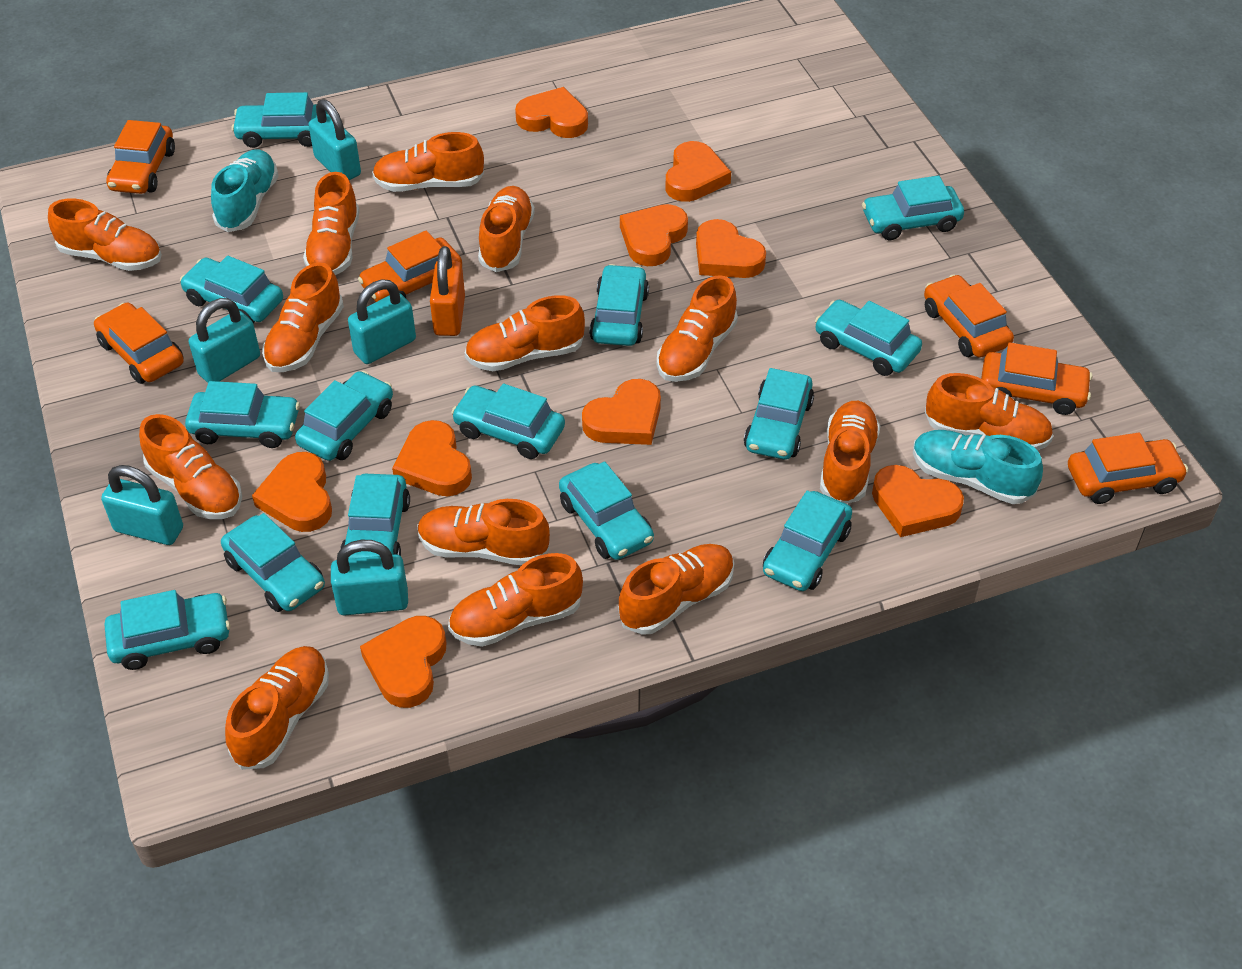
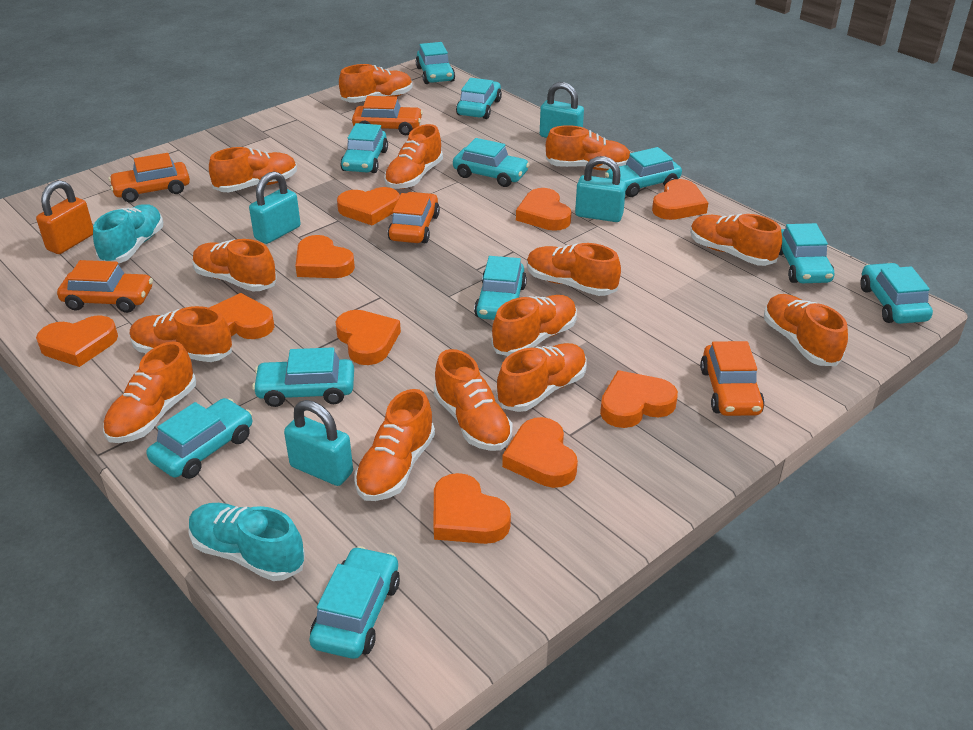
orange car: 6 -> 5
orange heart: 9 -> 10
turquoise car: 14 -> 11
turquoise padlock: 5 -> 4

